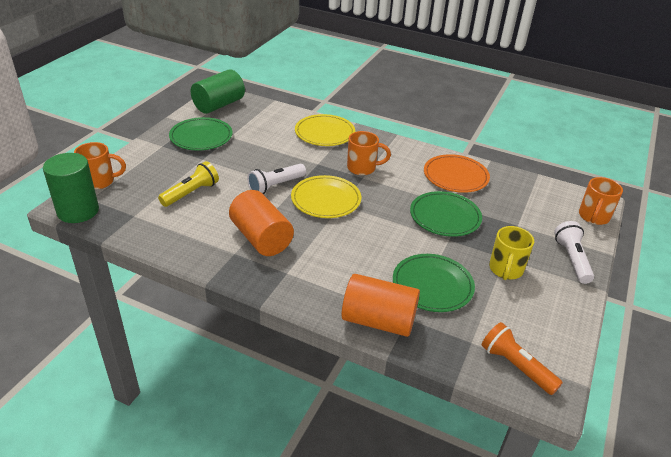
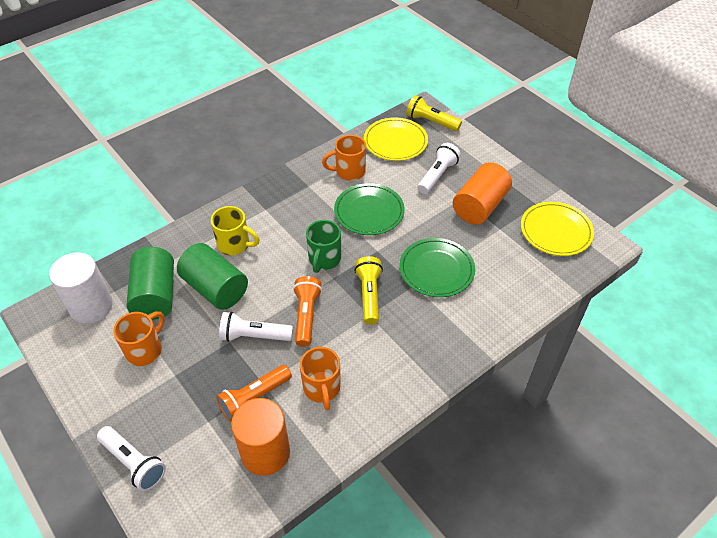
green mug: 0 -> 1
green plate: 3 -> 2
orange flashlight: 1 -> 2
orange plate: 1 -> 0
white cylinder: 0 -> 1
white flashlight: 2 -> 3
yellow flashlight: 1 -> 2

